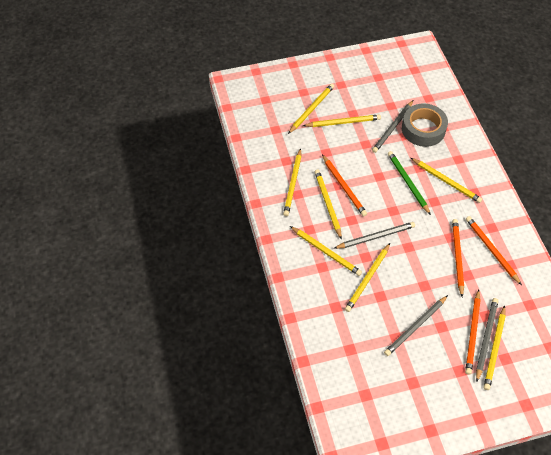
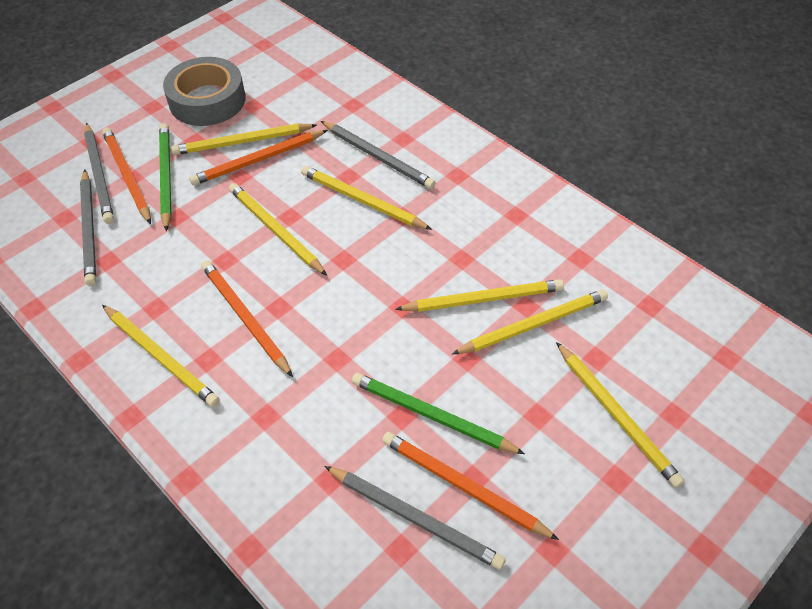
green pencil: 1 -> 2
yellow pencil: 8 -> 7

